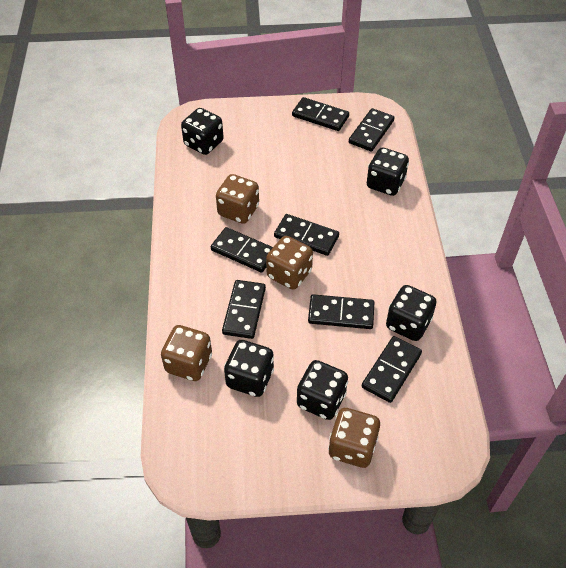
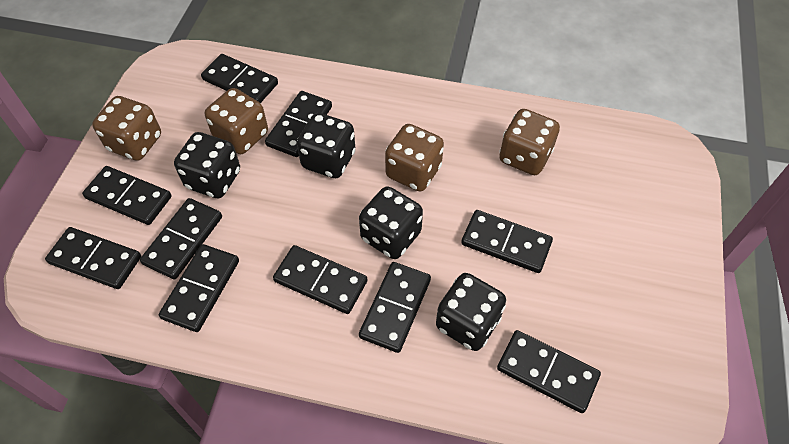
black dice: 5 -> 4
black domino: 7 -> 10

